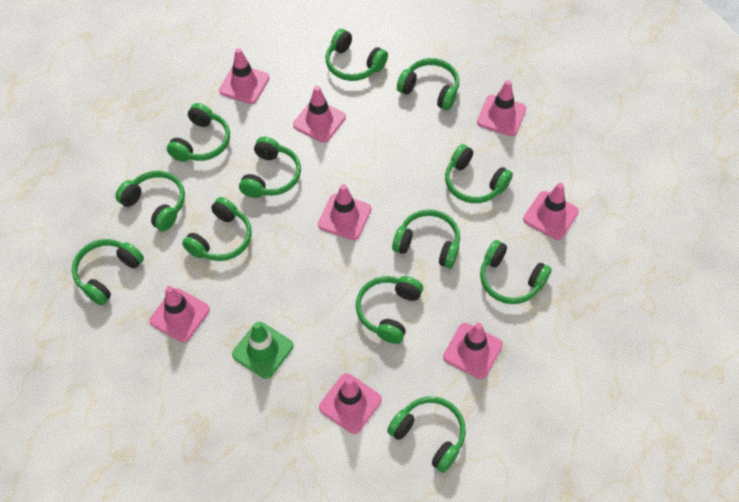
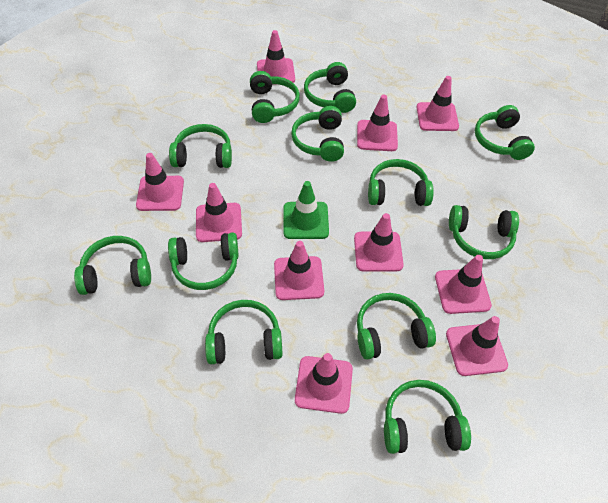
pink traffic cone: 8 -> 10

